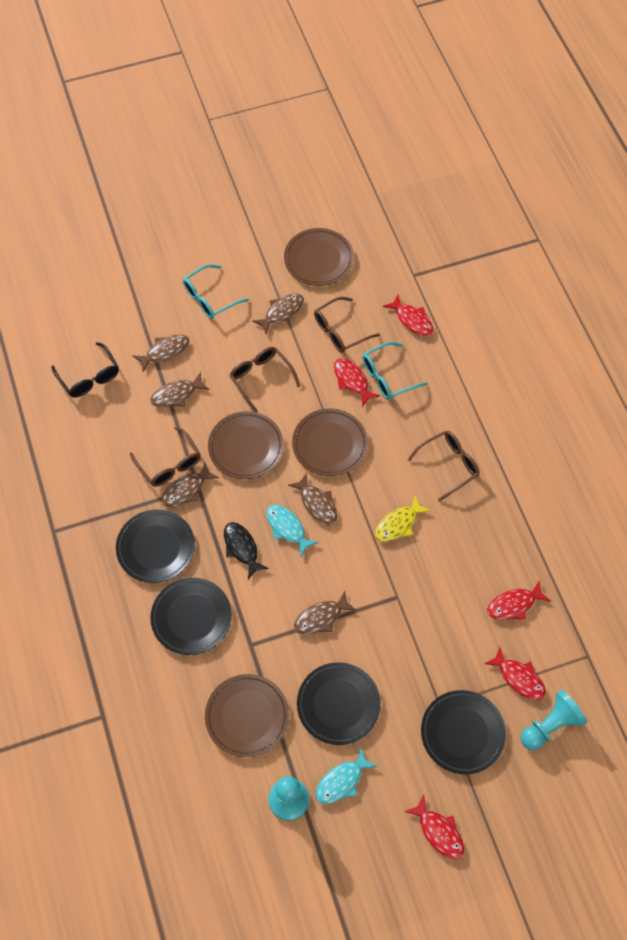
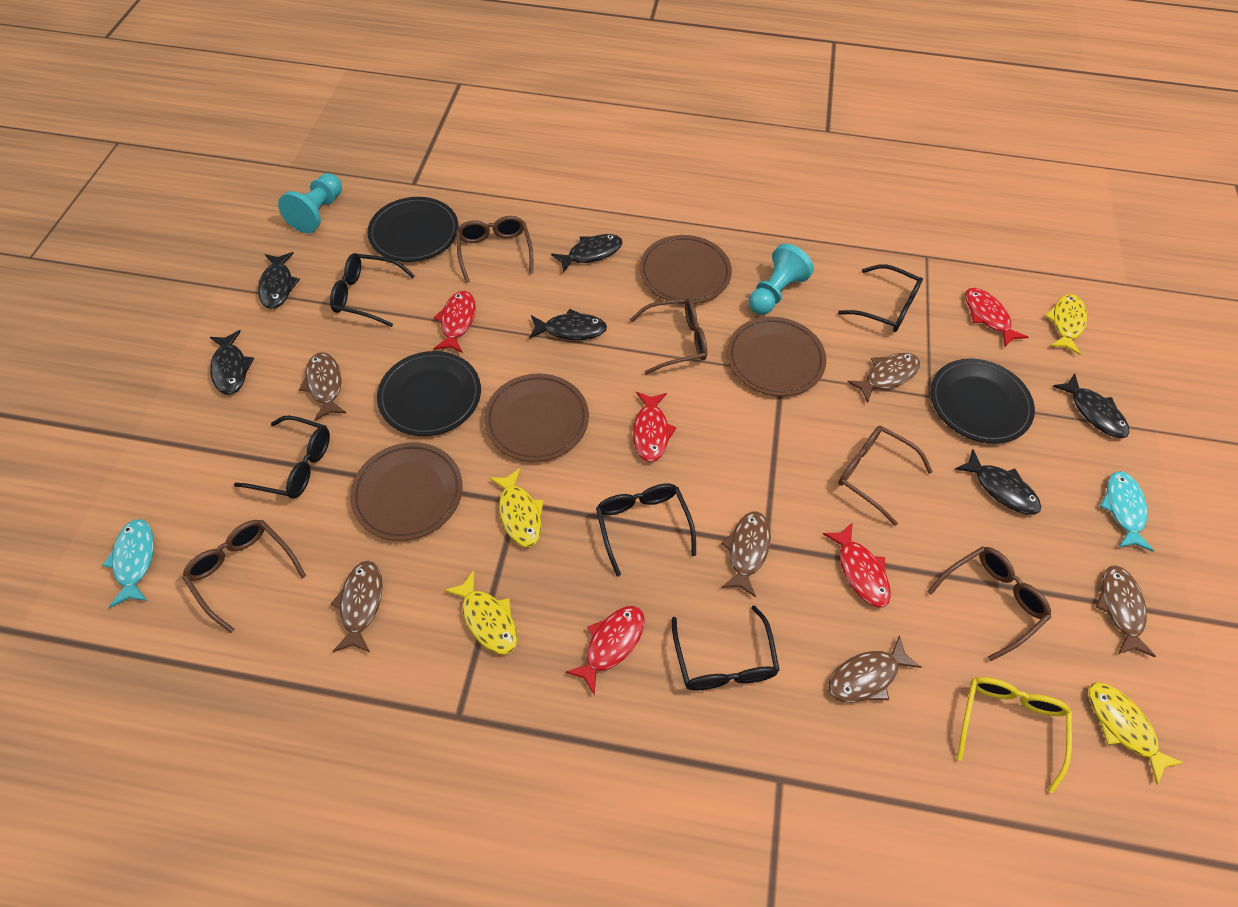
black fish: 1 -> 6
black glasses: 1 -> 5
black plate: 4 -> 3
brown glasses: 4 -> 5
turquoise glasses: 2 -> 0
yellow fish: 1 -> 4
yellow glasses: 0 -> 1

